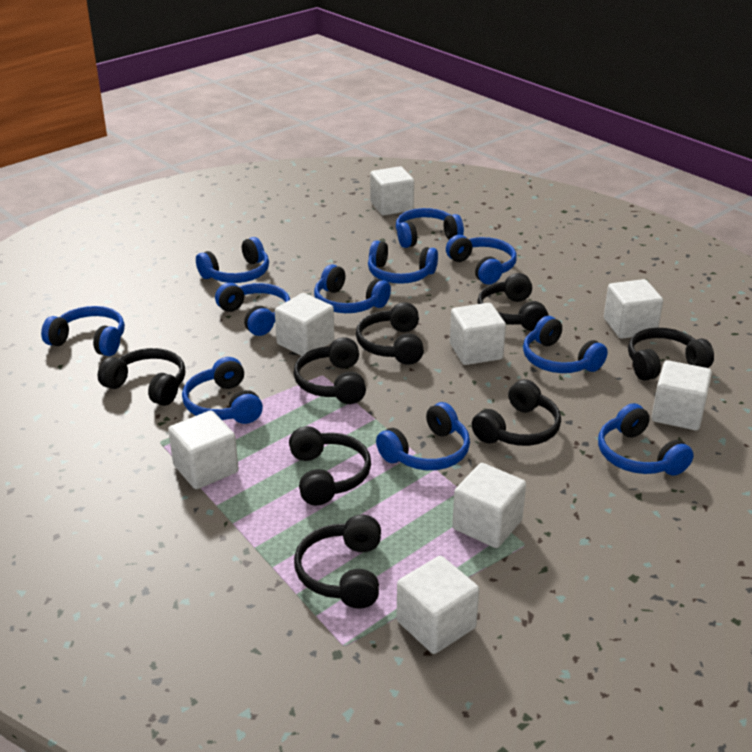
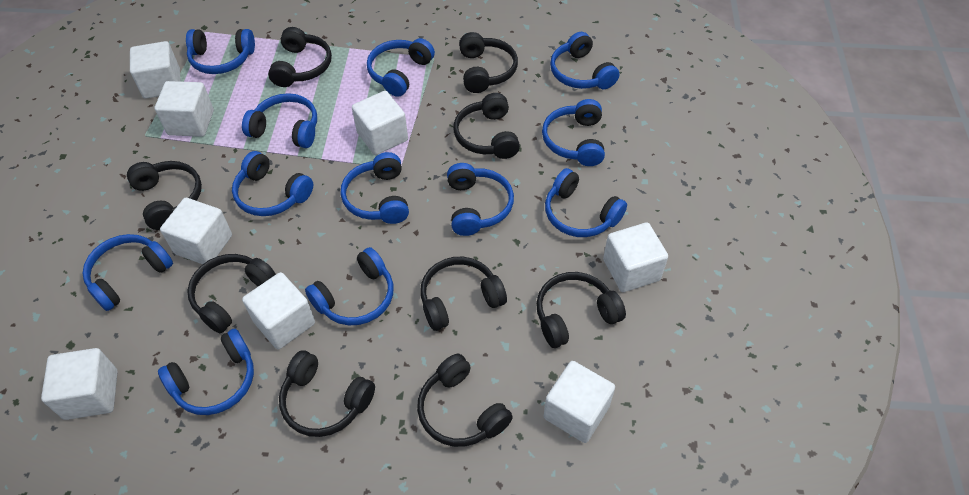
black headphones: 8 -> 9
blue headphones: 11 -> 12

